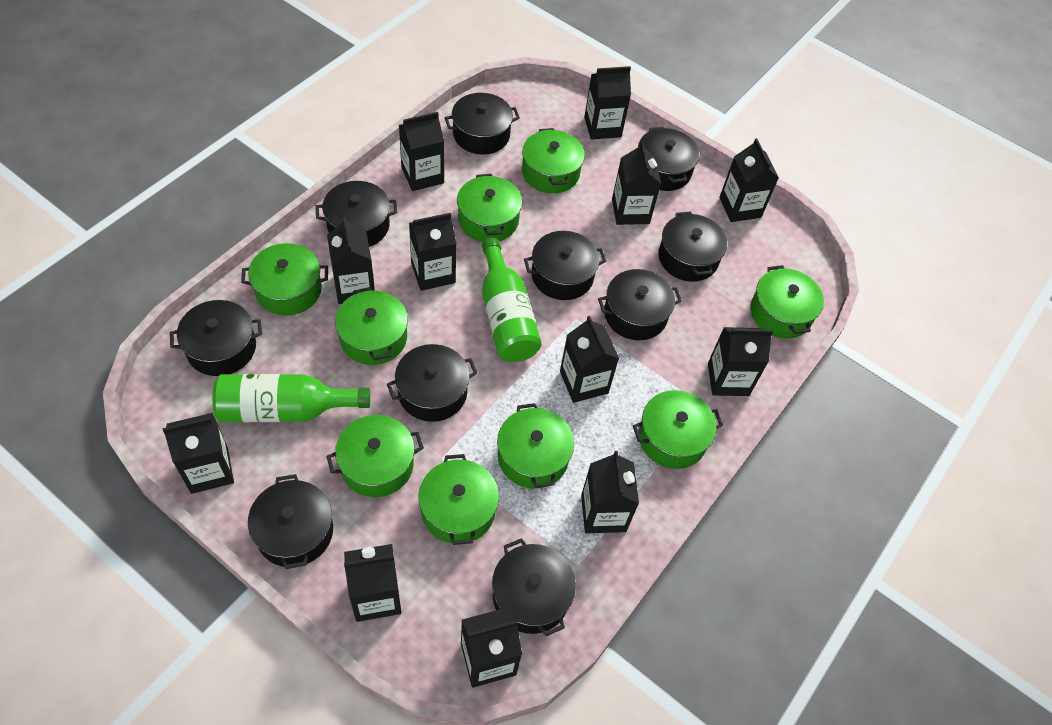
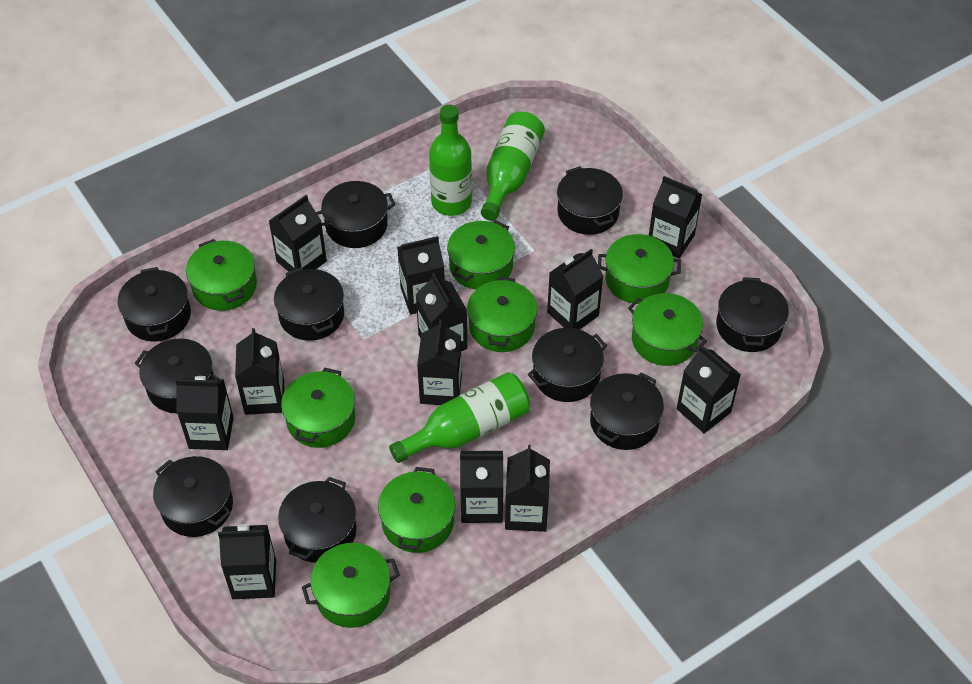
green bottle: 2 -> 3
green pot: 9 -> 8

